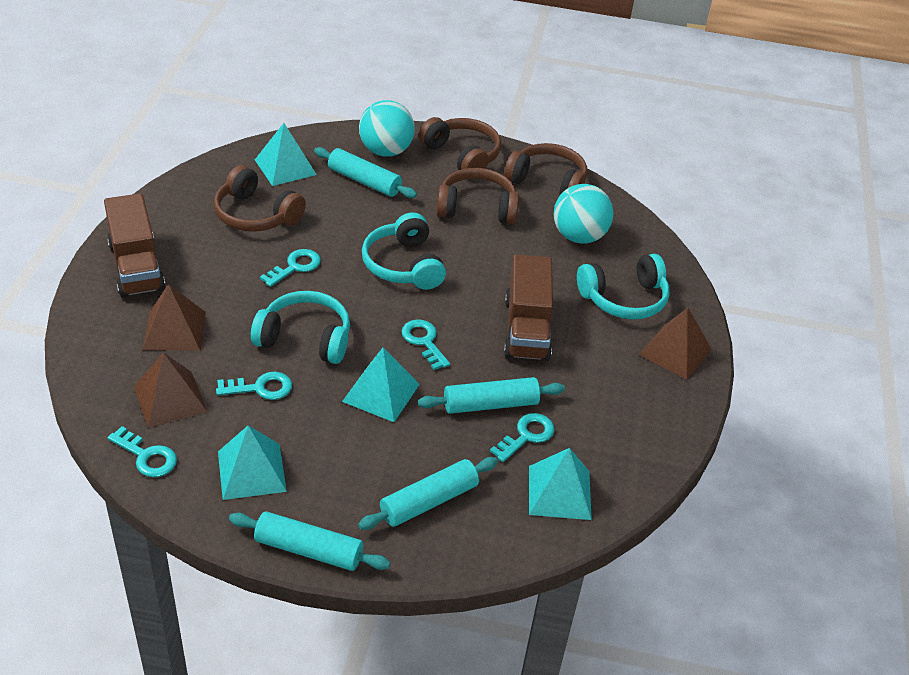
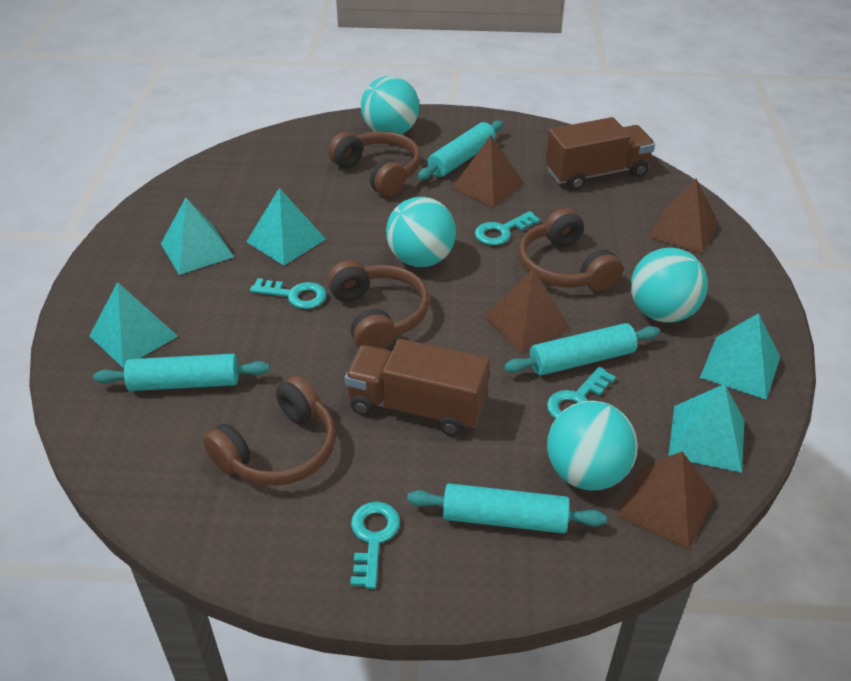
brown pyramid: 3 -> 4
turquoise ball: 2 -> 4
turquoise headphones: 3 -> 0
turquoise key: 5 -> 4
turquoise pyramid: 4 -> 5

